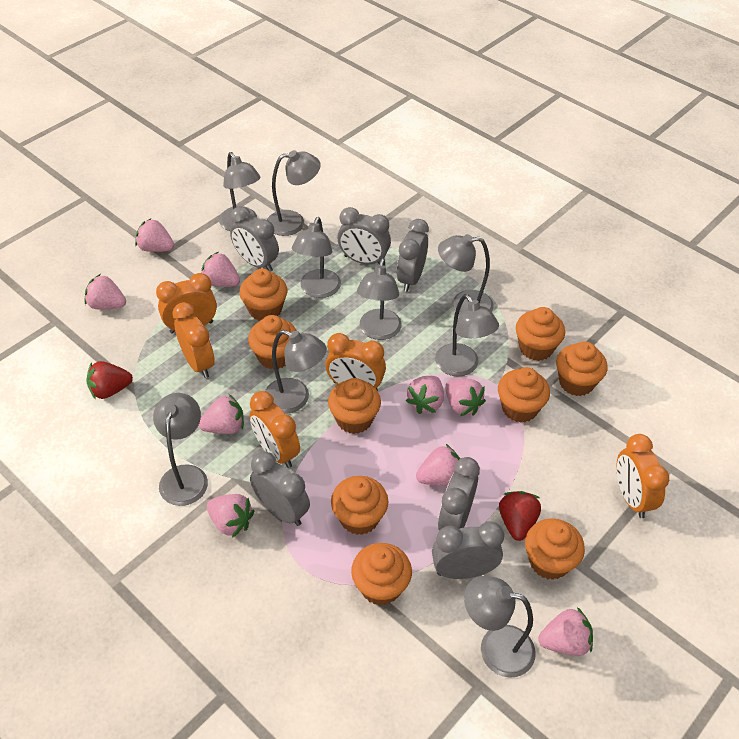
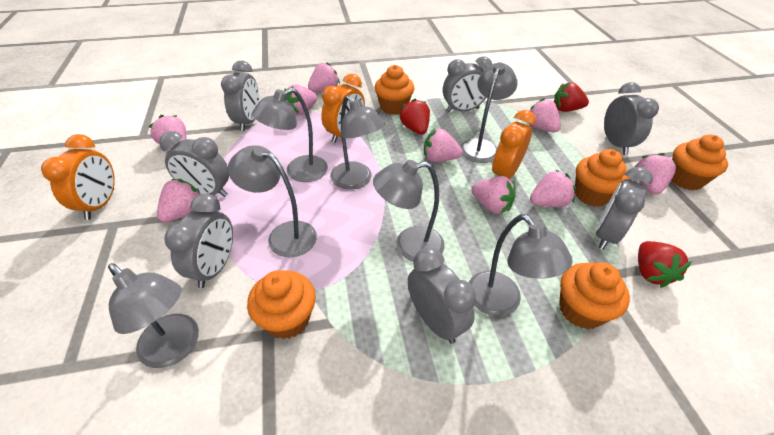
grey clock: 6 -> 7
grey lamp: 9 -> 7
orange clock: 5 -> 3
orange cupcake: 9 -> 5
red strawberry: 2 -> 3

